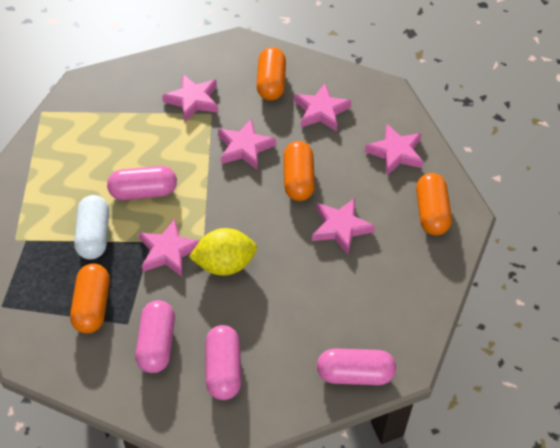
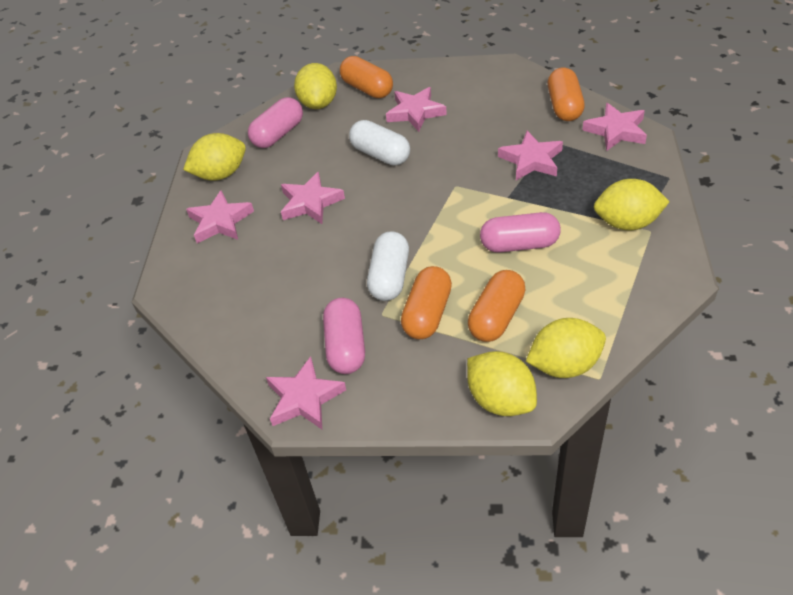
pink capsule: 4 -> 3
white capsule: 1 -> 2
yellow lemon: 1 -> 5

